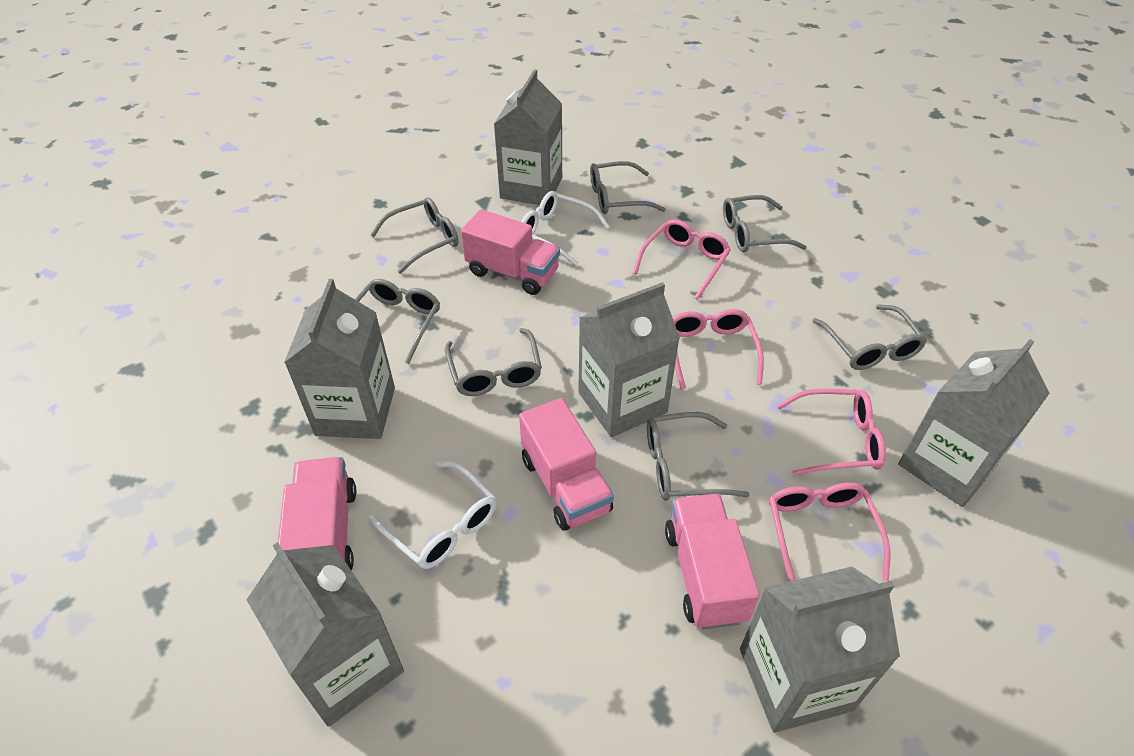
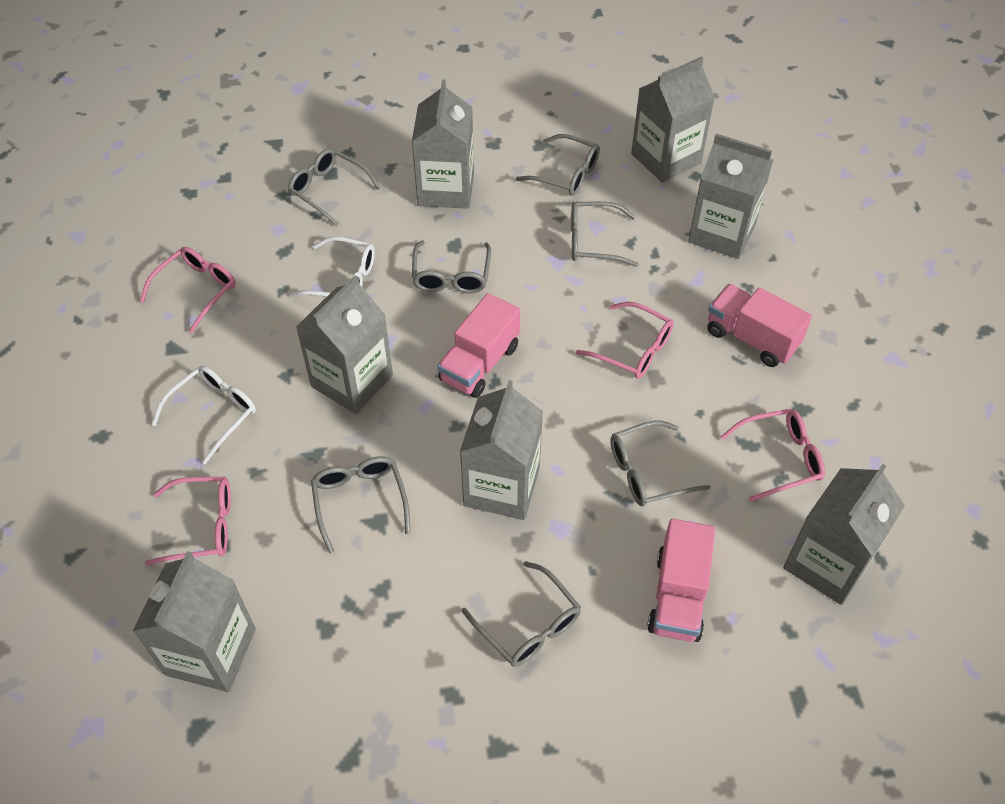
grey carton: 6 -> 7
pink truck: 4 -> 3

